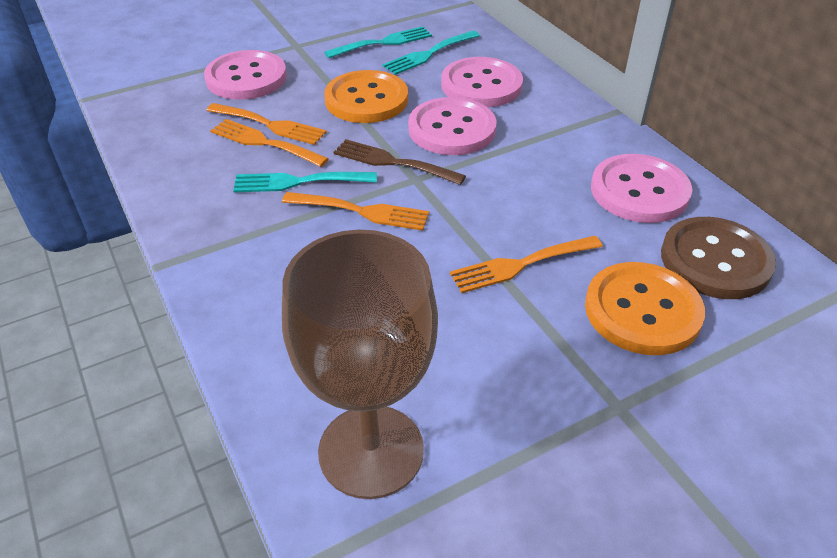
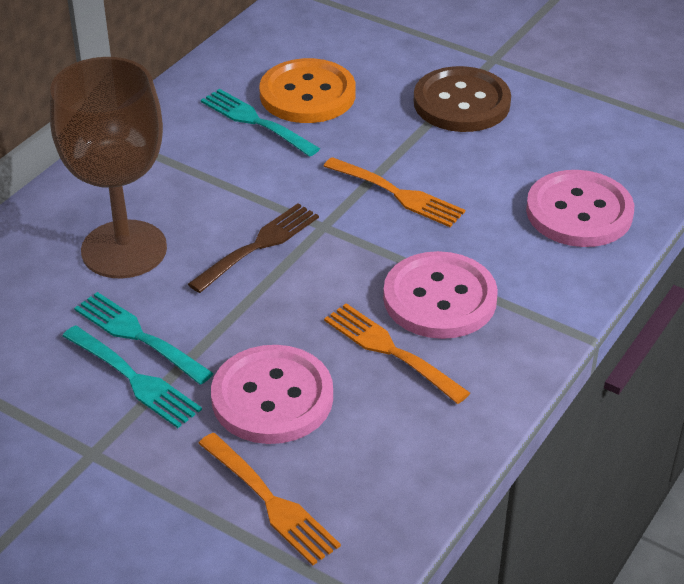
orange button: 2 -> 1
orange fork: 4 -> 3
pink button: 4 -> 3

